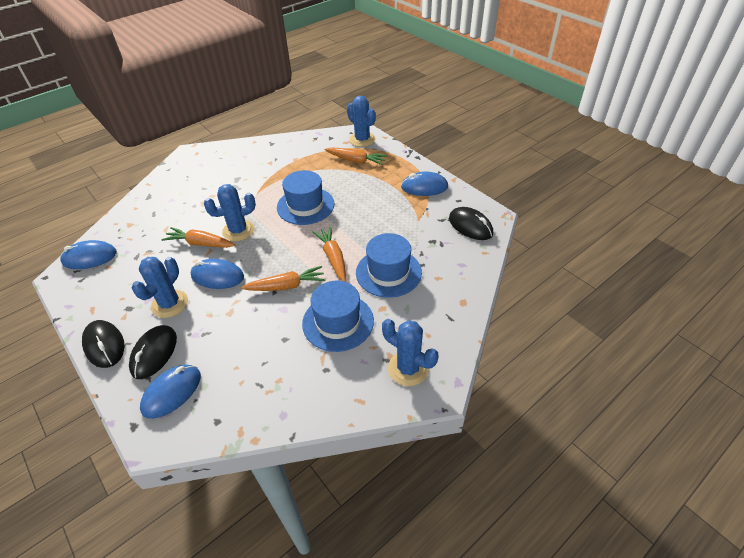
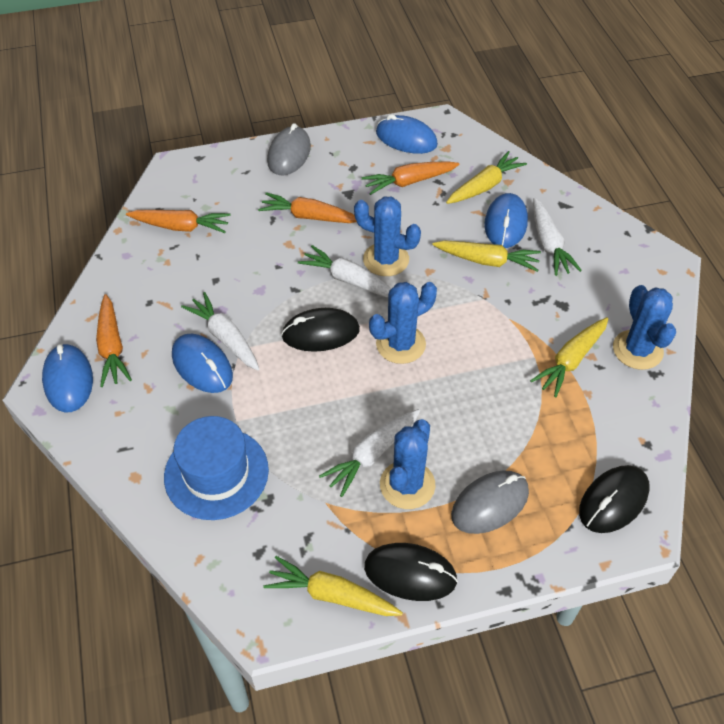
blue hat: 3 -> 1
grey mouse: 0 -> 2
white carrot: 0 -> 4
yellow carrot: 0 -> 4

